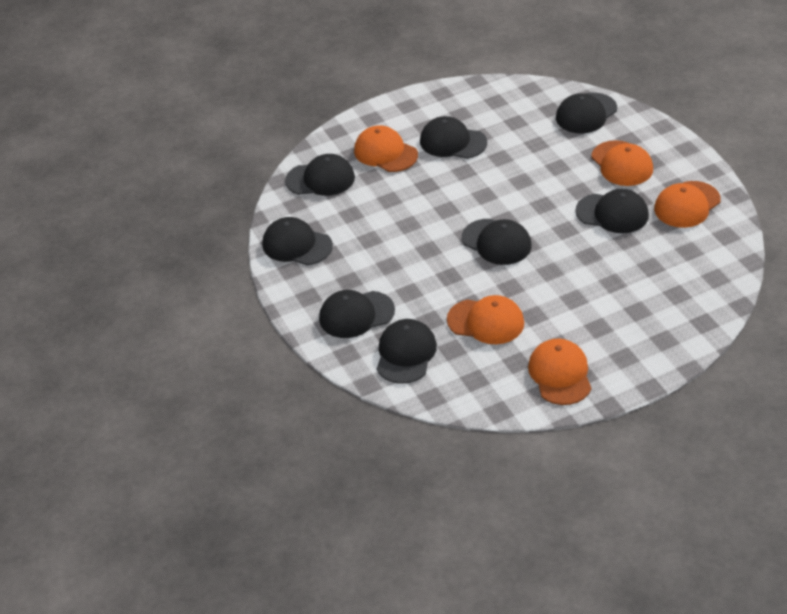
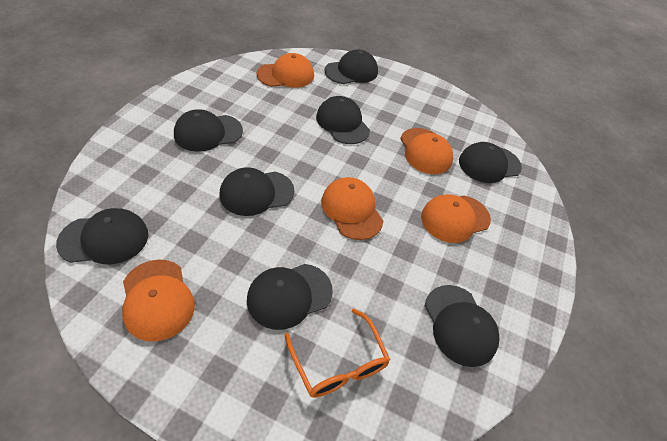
orange glasses: 0 -> 1

